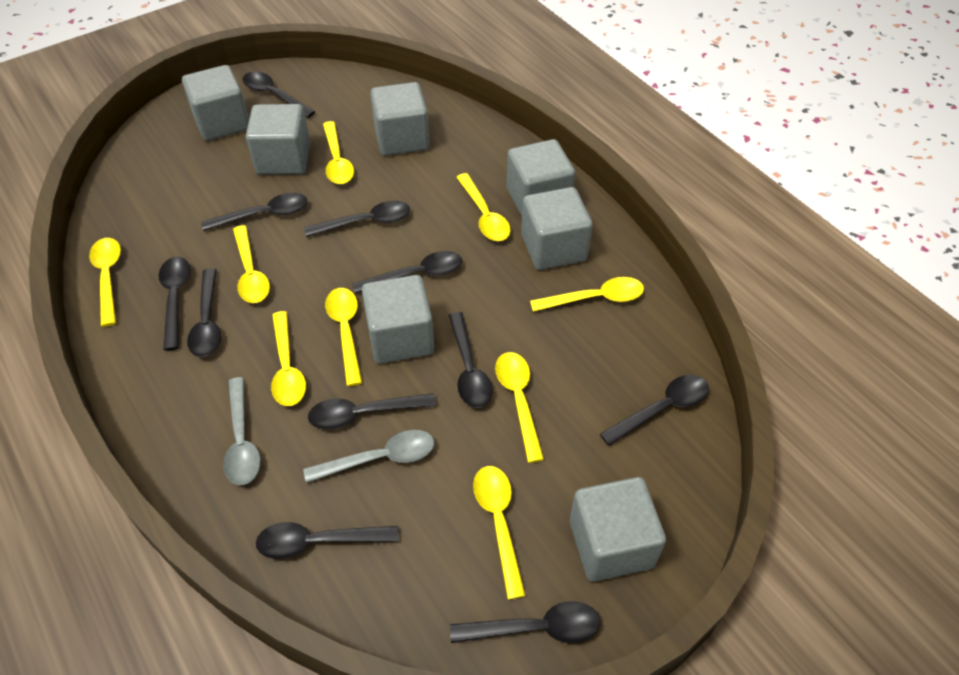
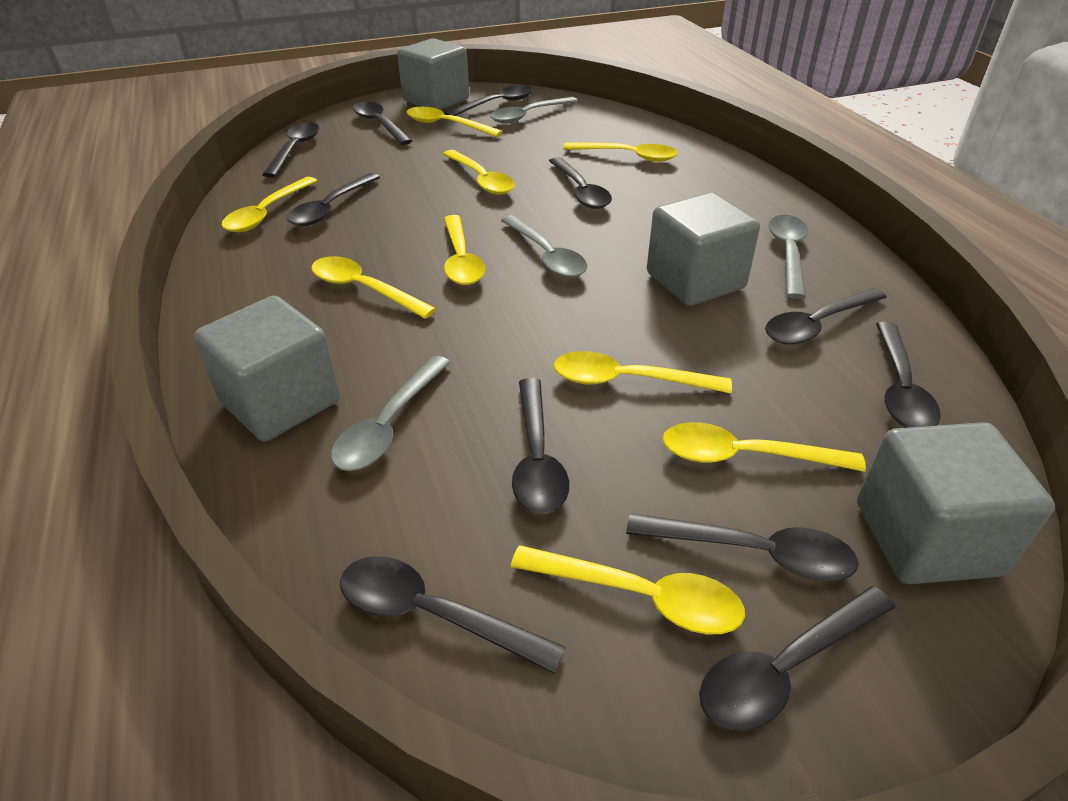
grey cube: 7 -> 4
grey spoon: 2 -> 4

